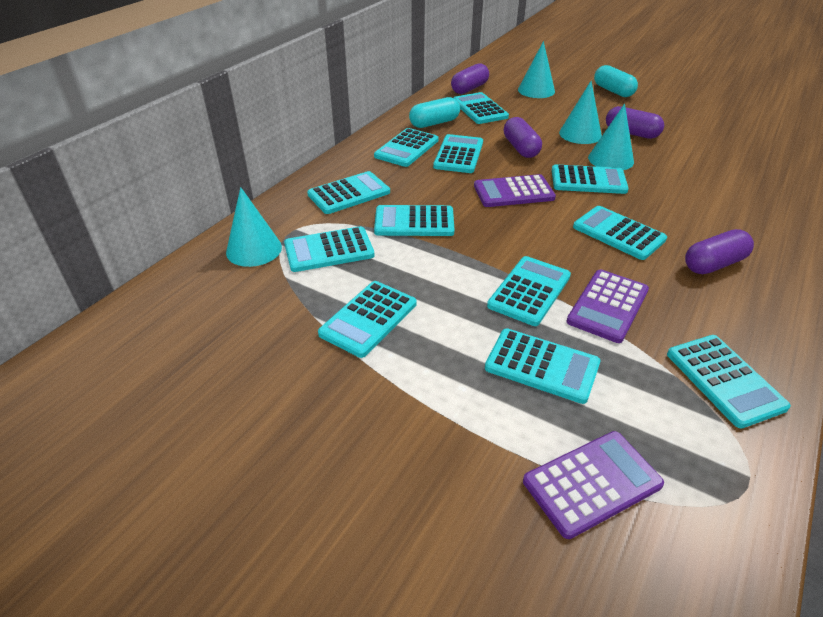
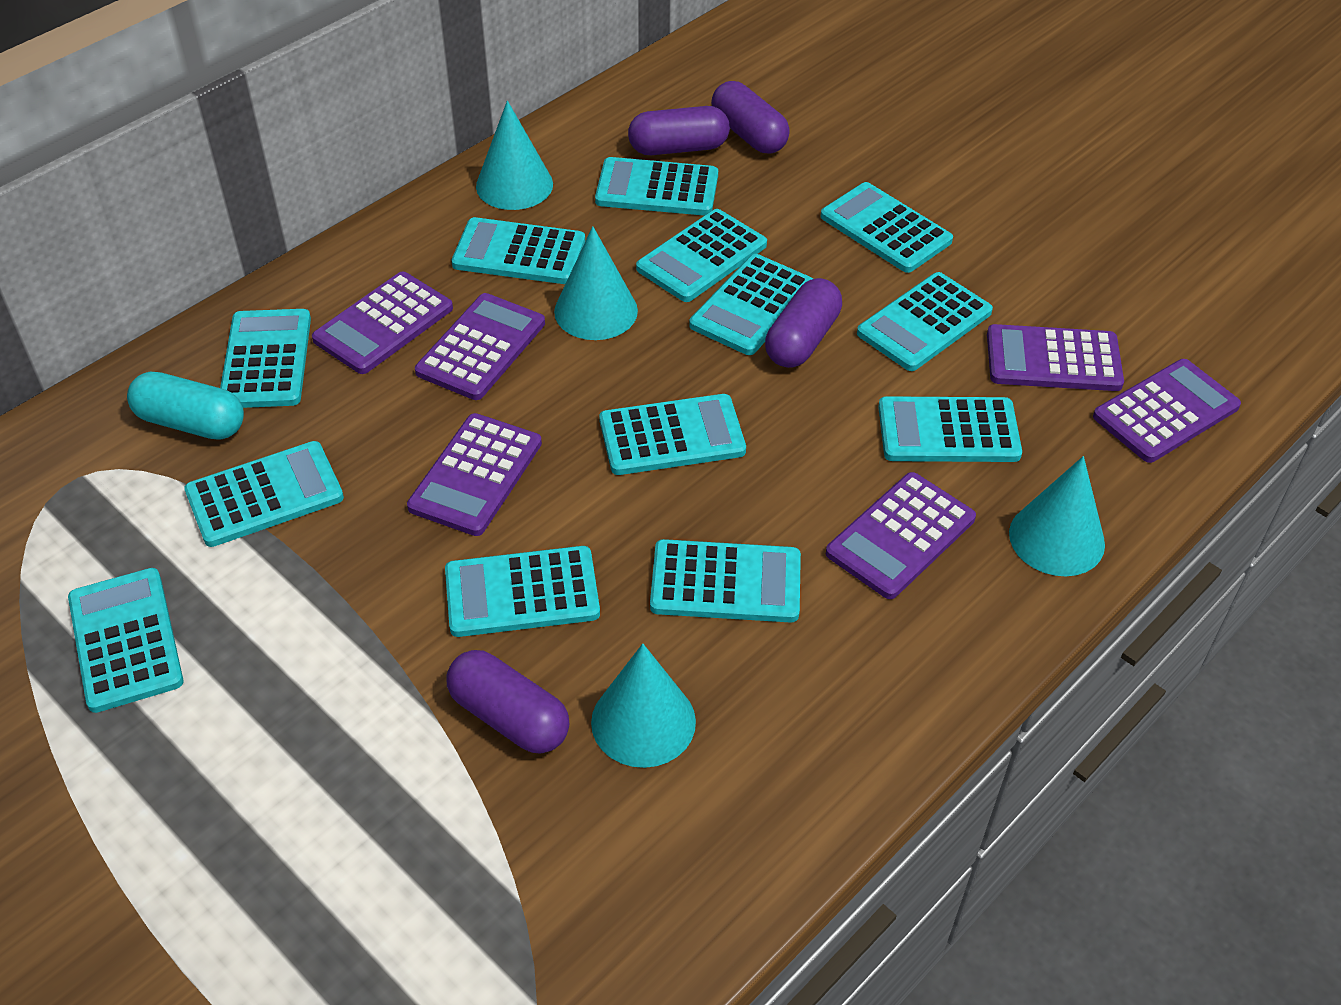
purple calculator: 3 -> 6
turquoise calculator: 12 -> 13
turquoise capsule: 2 -> 1

